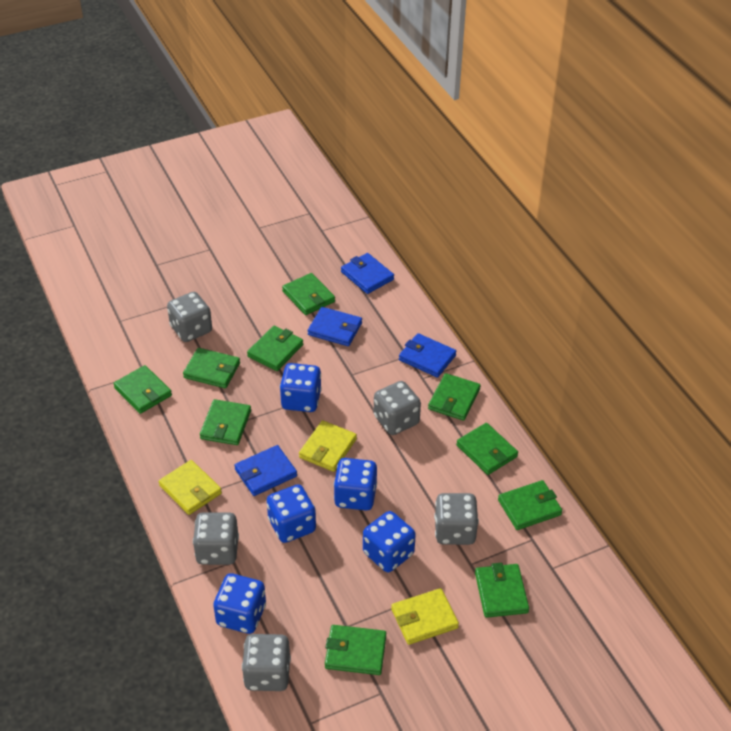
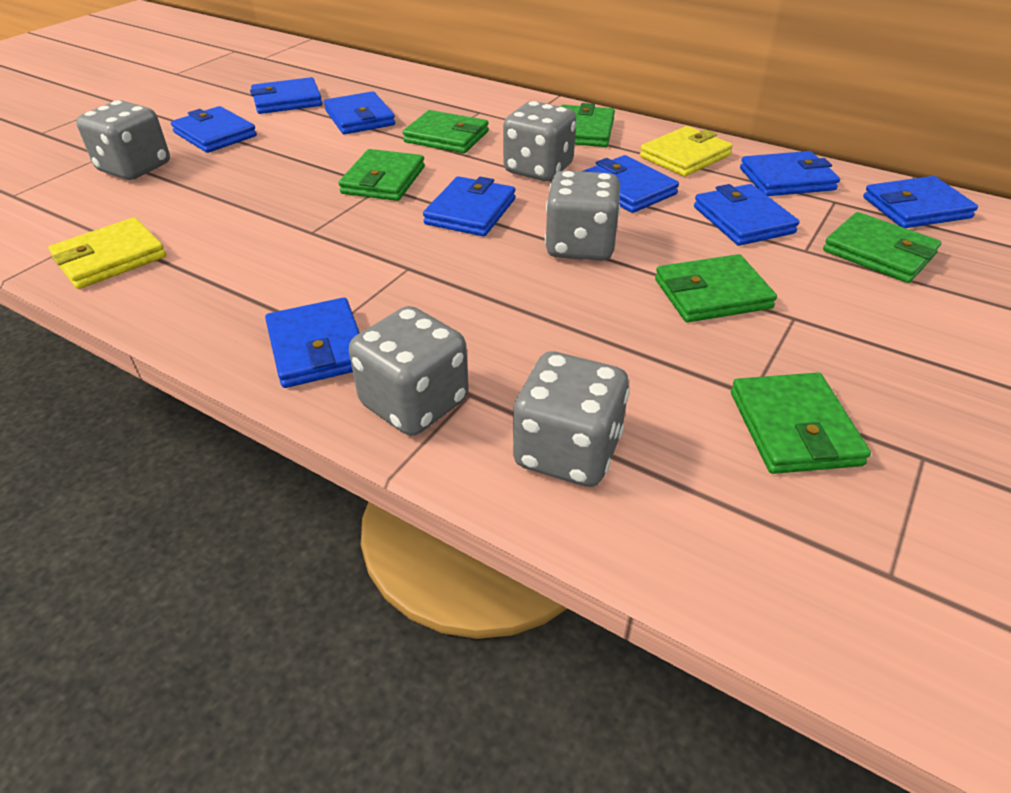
blue dice: 5 -> 0
blue wallet: 4 -> 9
green wallet: 10 -> 6
yellow wallet: 3 -> 2

